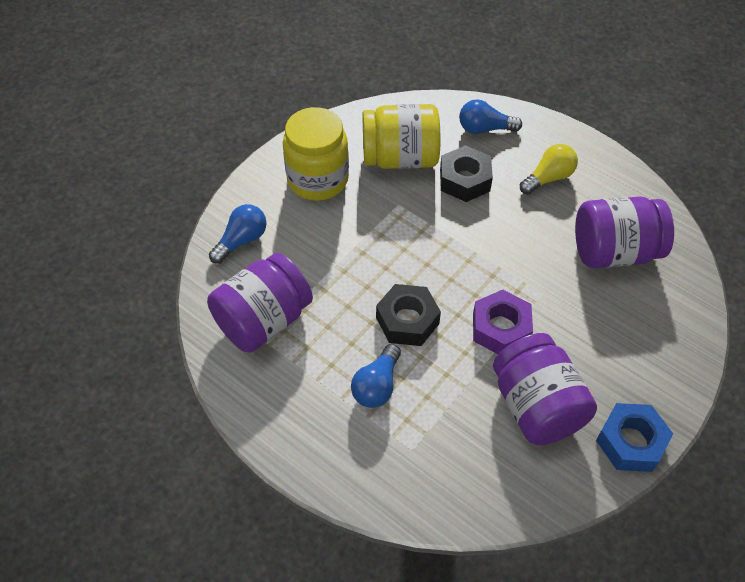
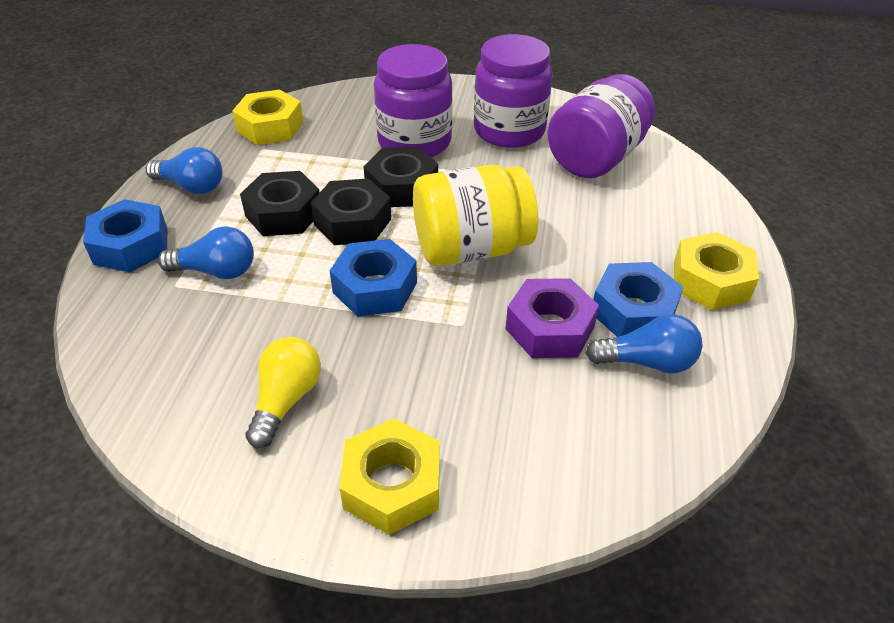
black nut: 2 -> 3
blue nut: 1 -> 3
yellow jar: 2 -> 1
yellow nut: 0 -> 3

